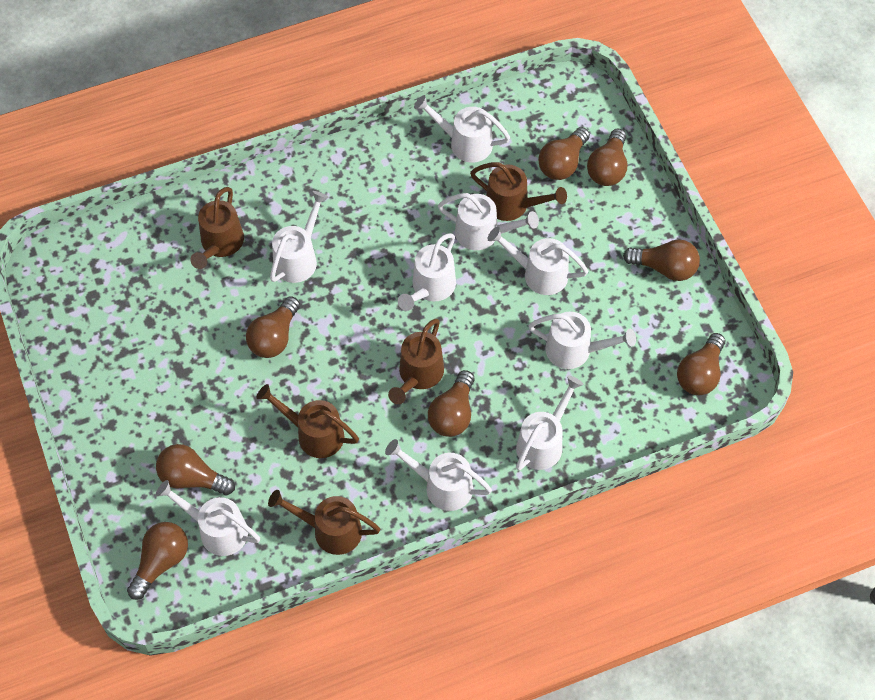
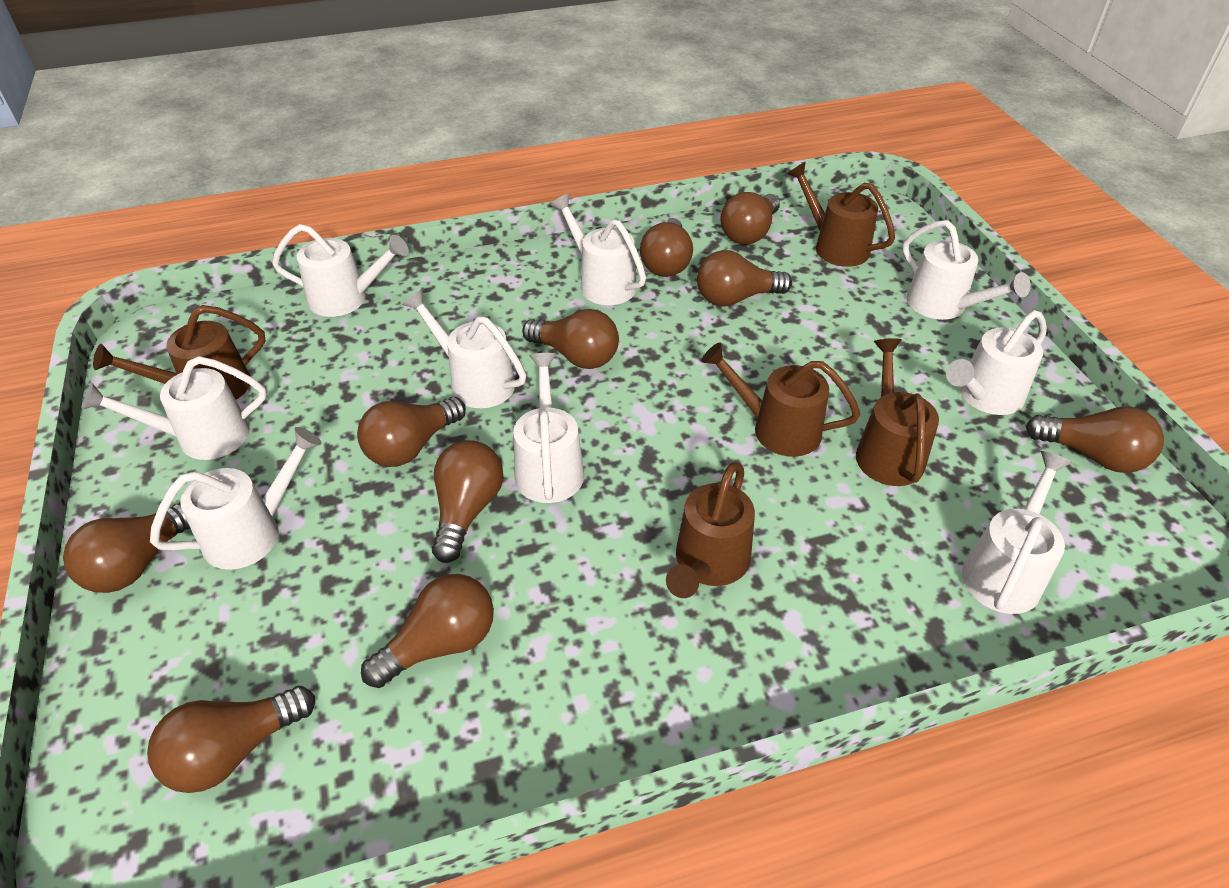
brown light bulb: 8 -> 10

